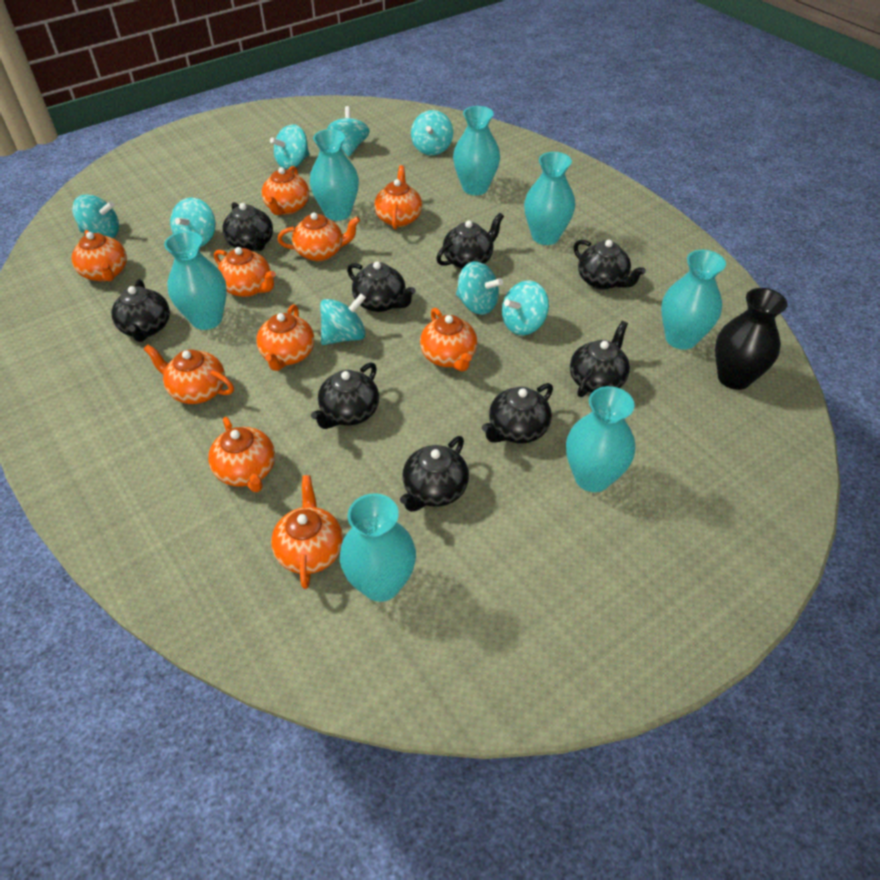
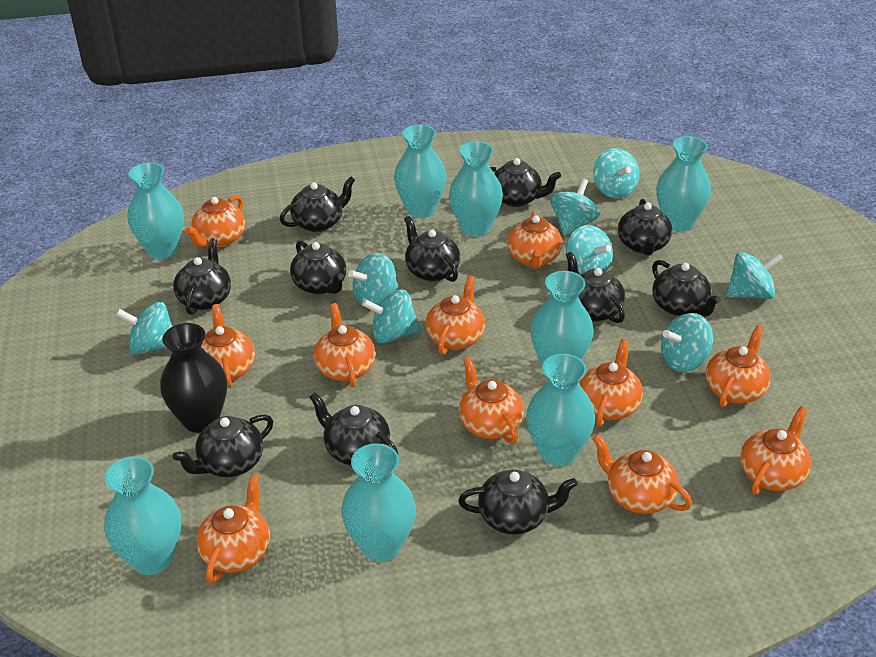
black teapot: 9 -> 11
orange teapot: 10 -> 11
turquoise vase: 7 -> 8

